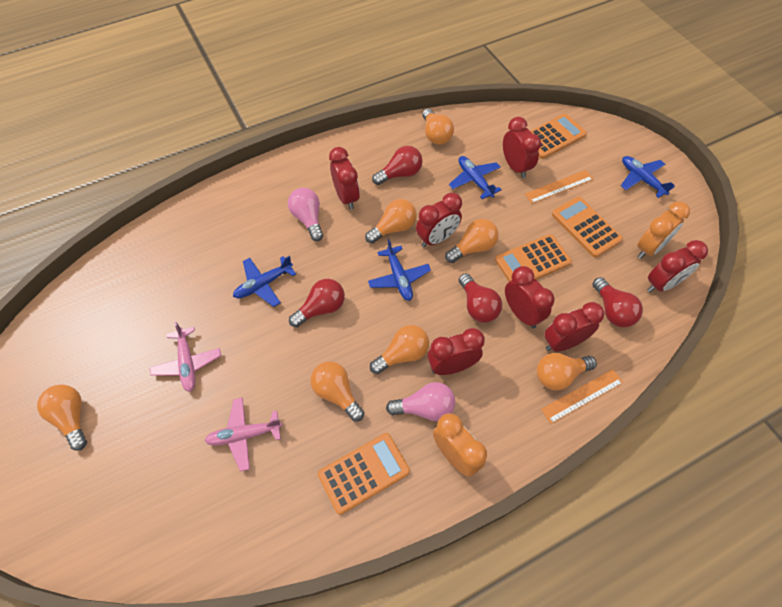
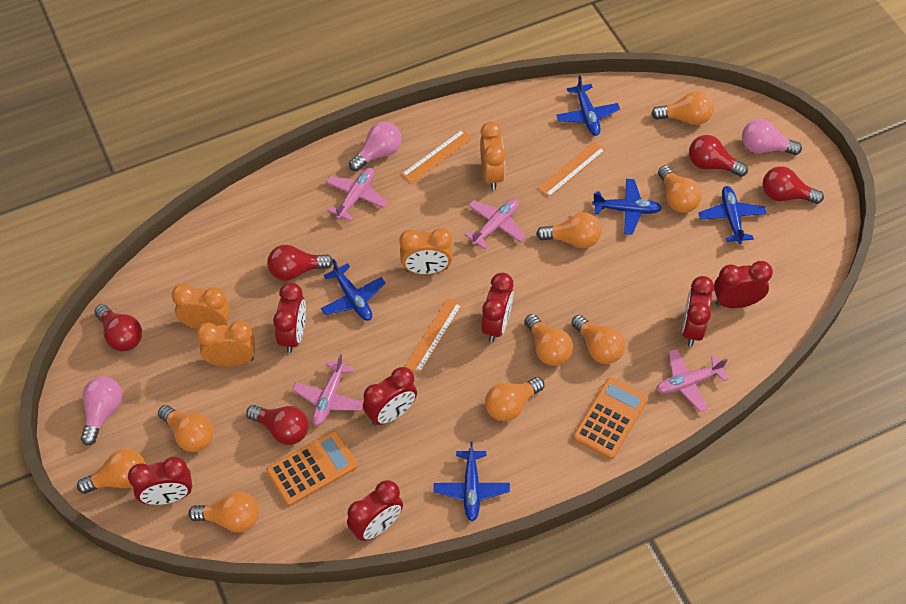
blue plane: 4 -> 5
orange calculator: 4 -> 2
orange clock: 2 -> 4
orange light bulb: 7 -> 9
orange ruler: 2 -> 3
pink light bulb: 2 -> 3
pink plane: 2 -> 4
red light bulb: 4 -> 5

